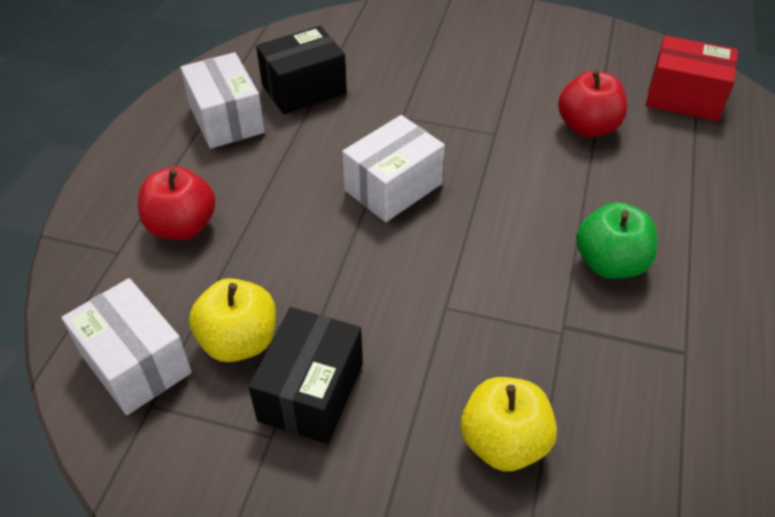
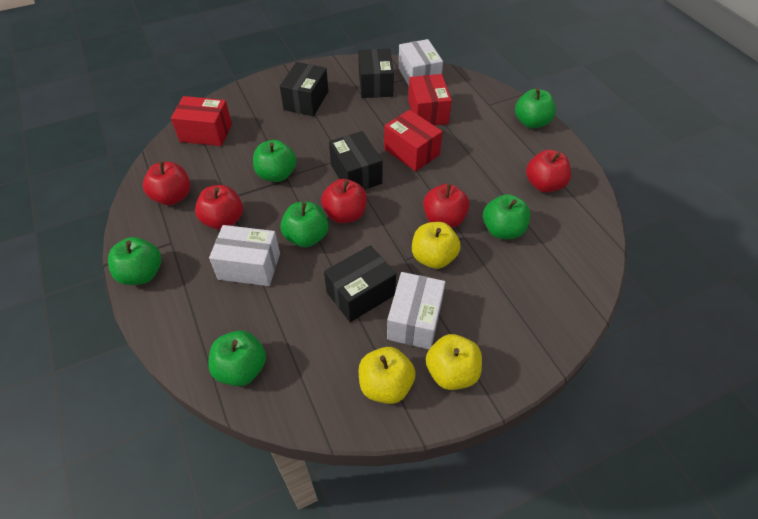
black box: 2 -> 4
green apple: 1 -> 6
red apple: 2 -> 5
red box: 1 -> 3
yellow apple: 2 -> 3

